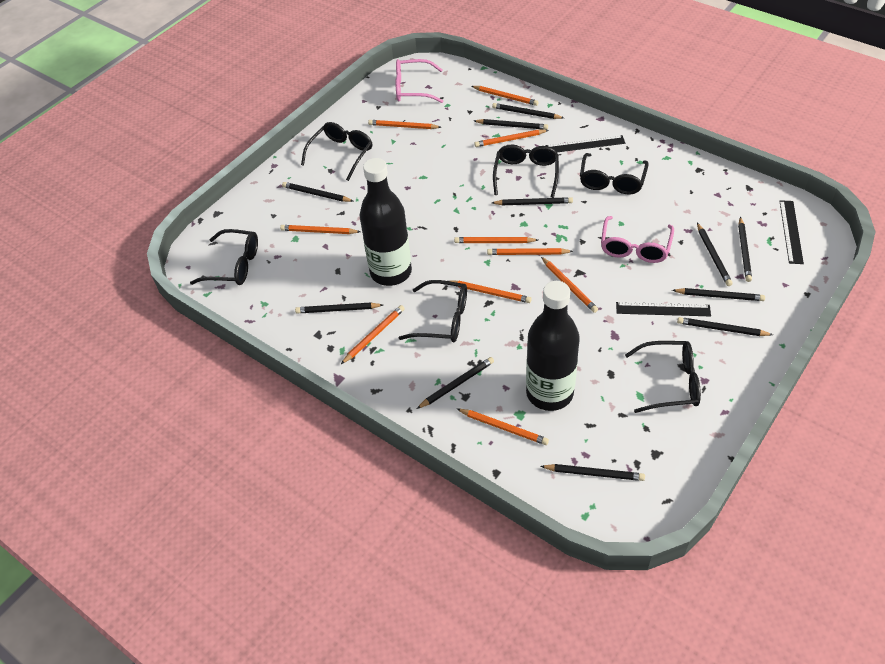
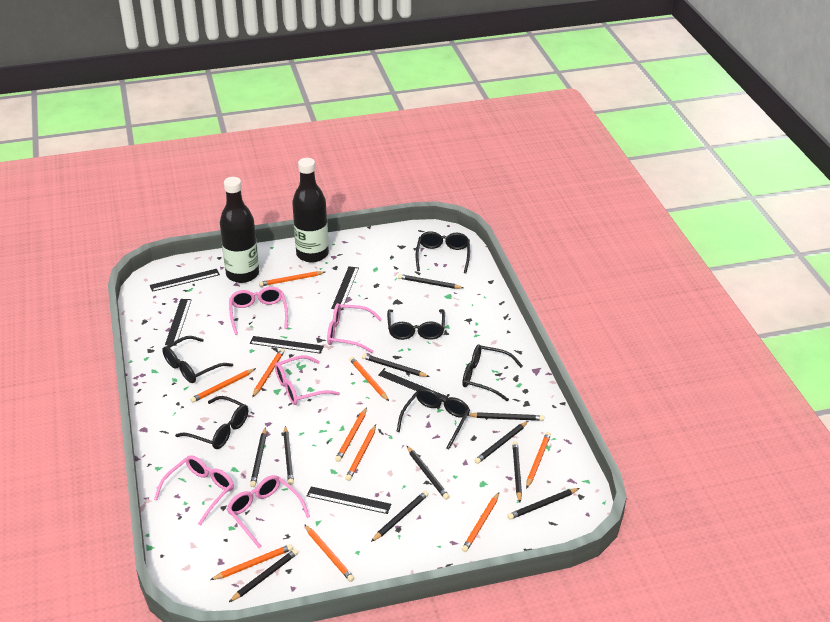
black ruler: 3 -> 6
pink glasses: 2 -> 5

